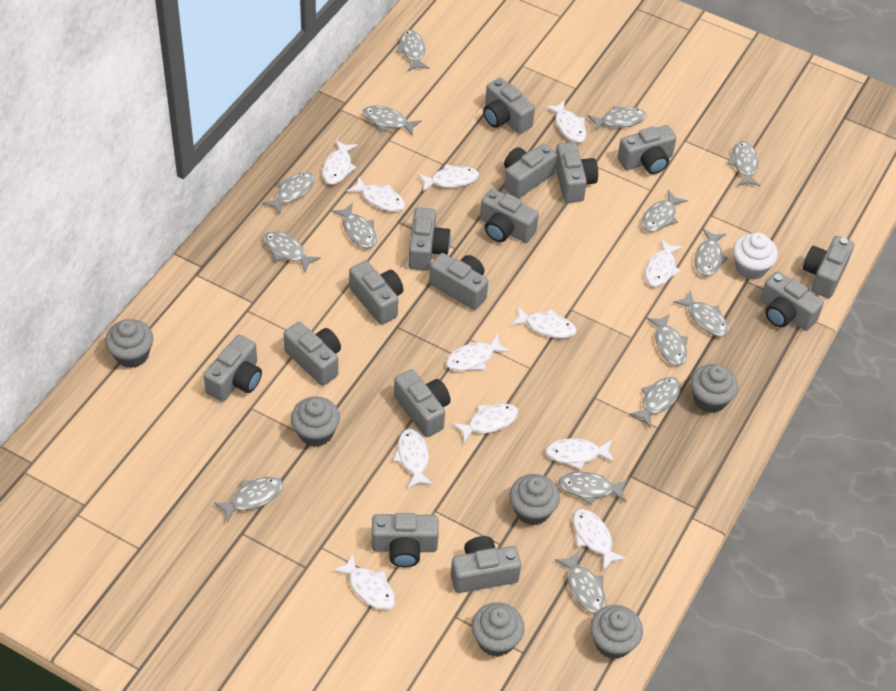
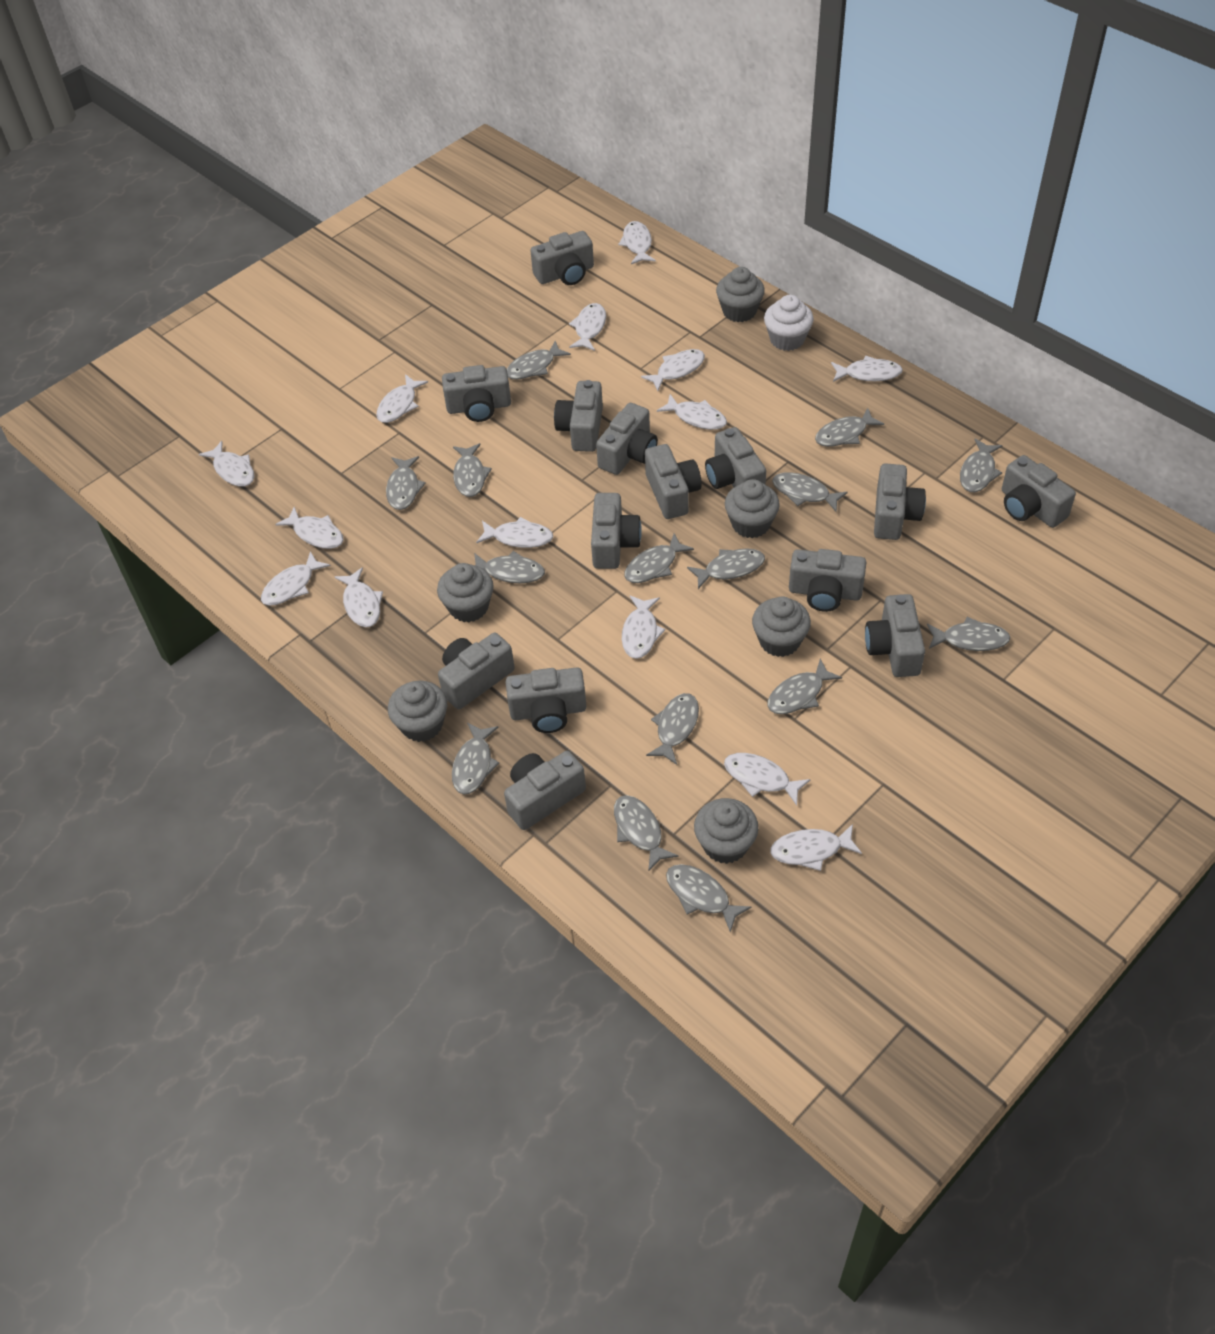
grey camera: 15 -> 14
white fish: 12 -> 14

